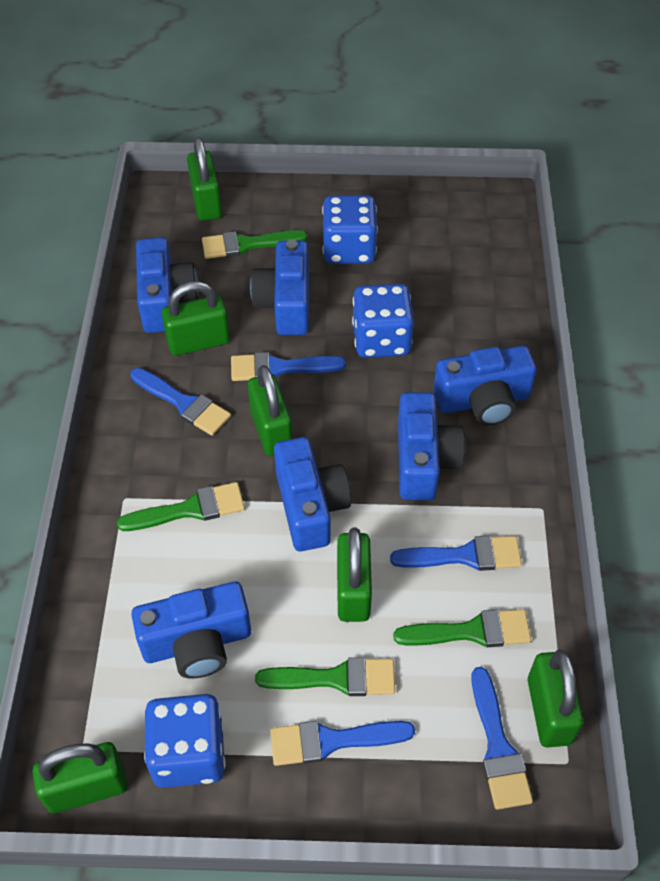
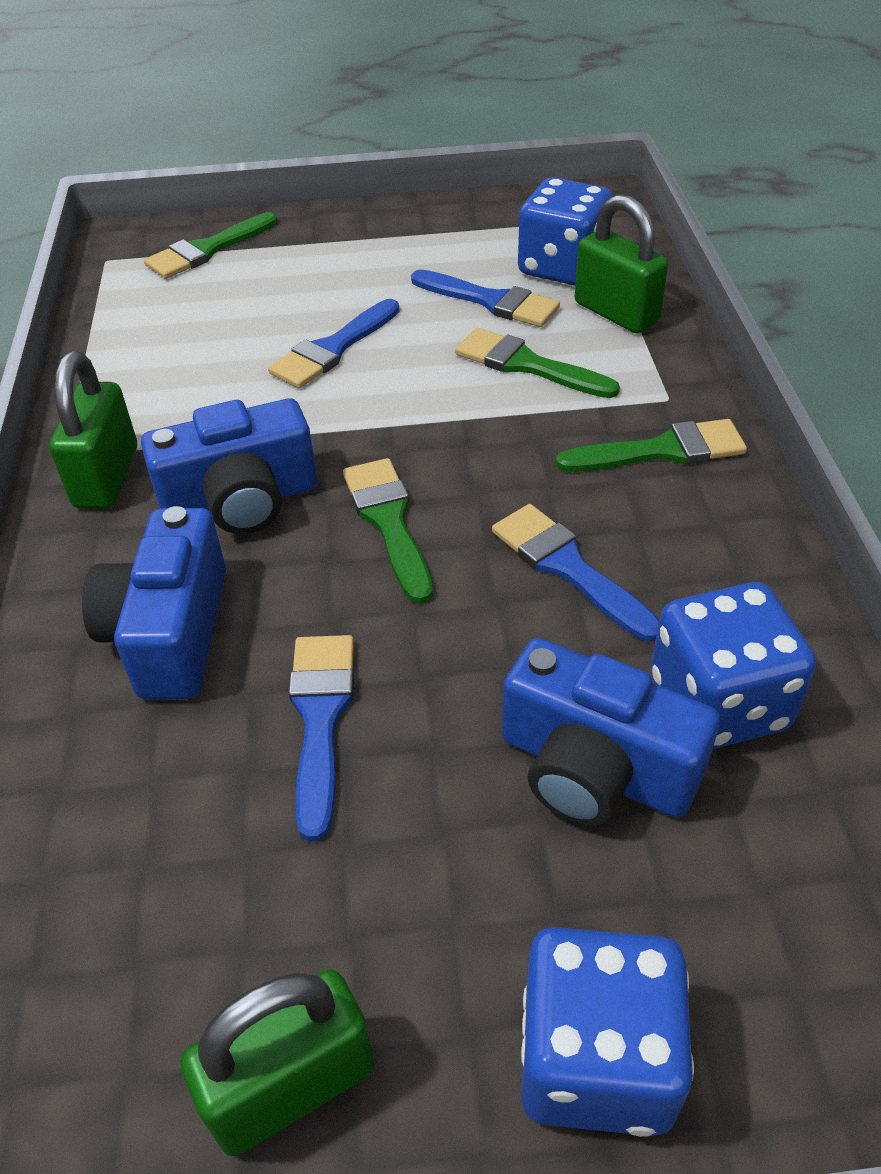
blue brush: 5 -> 4
blue camera: 6 -> 3
green padlock: 6 -> 3

